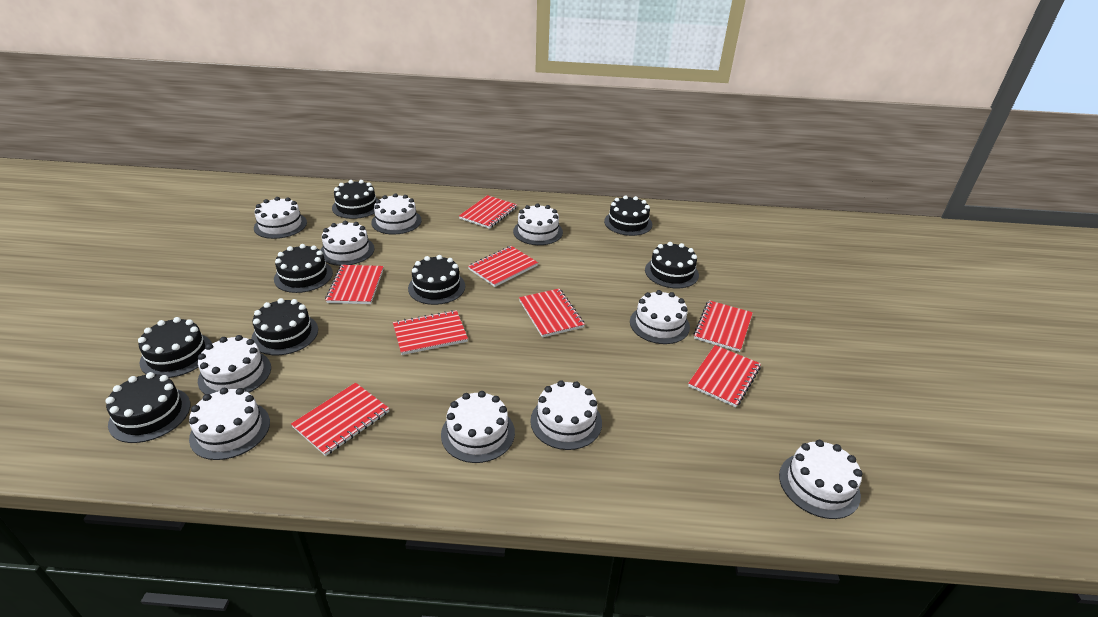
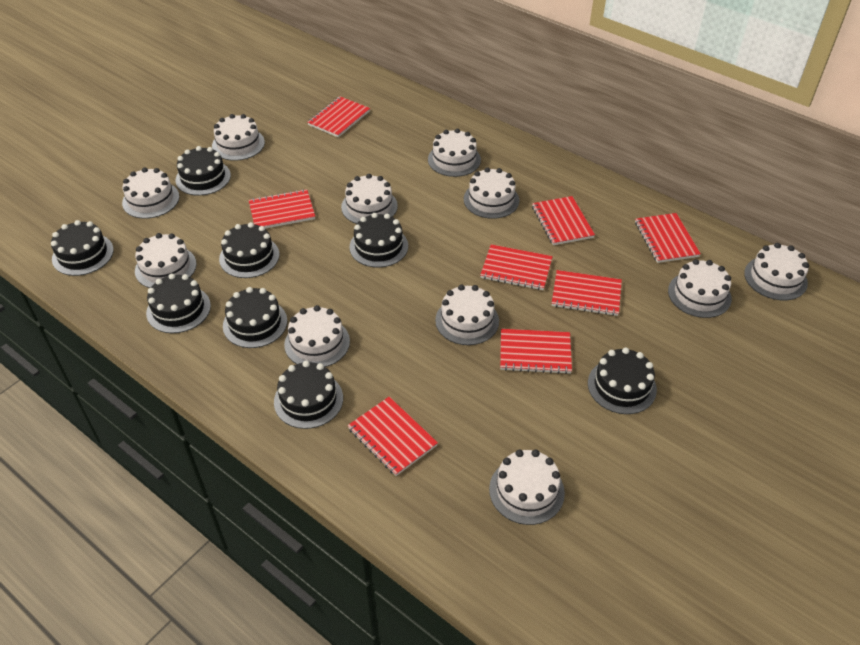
white cake: 10 -> 11

